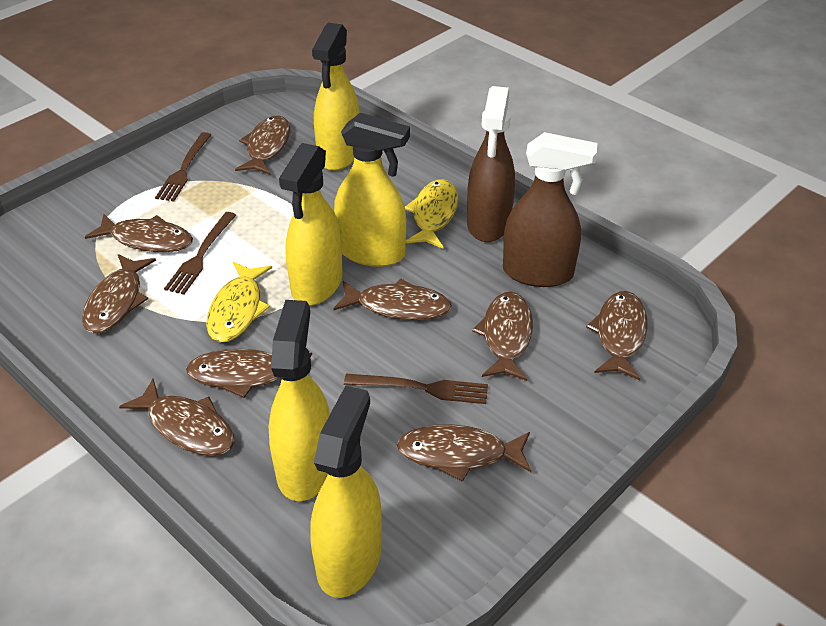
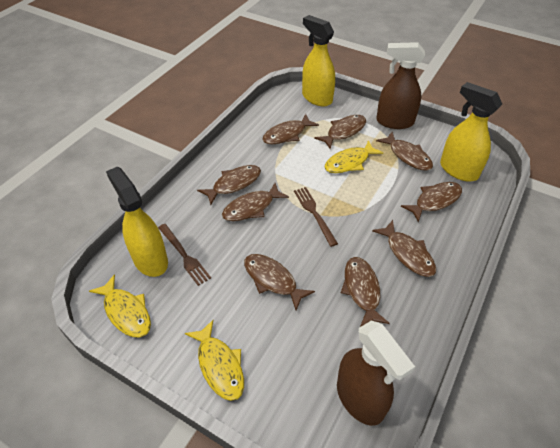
brown fork: 3 -> 2
yellow fish: 2 -> 3
yellow spray bottle: 5 -> 3

